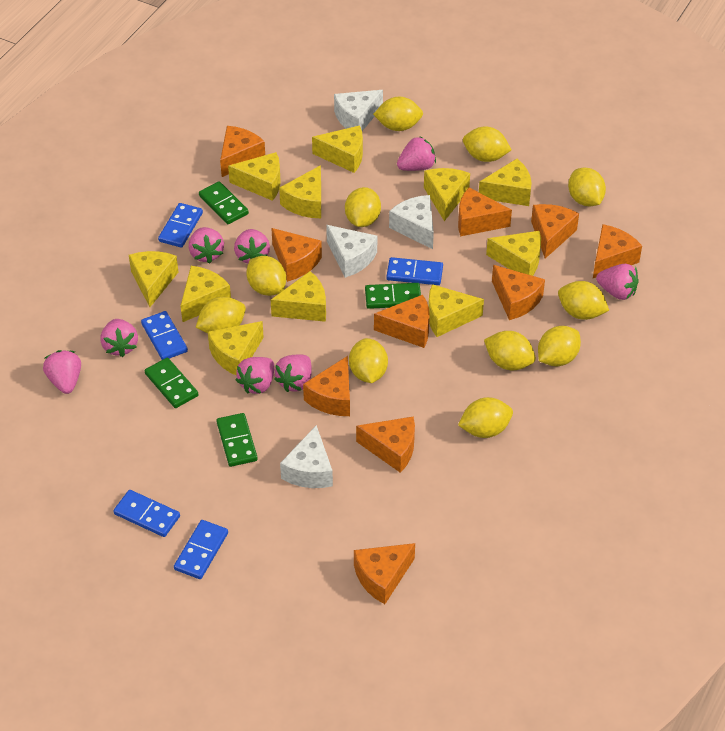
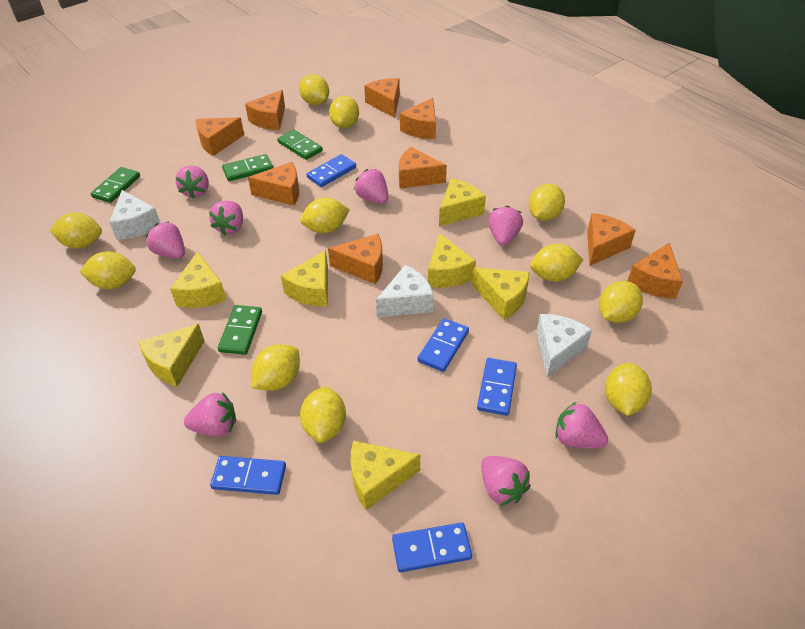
orange cheese: 10 -> 9
white cheese: 4 -> 3
yellow cheese: 11 -> 7

